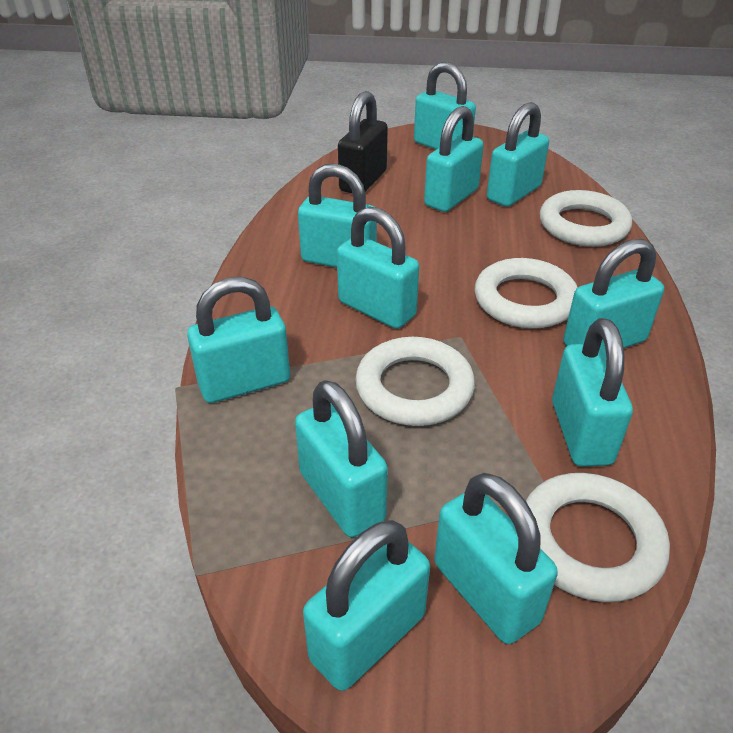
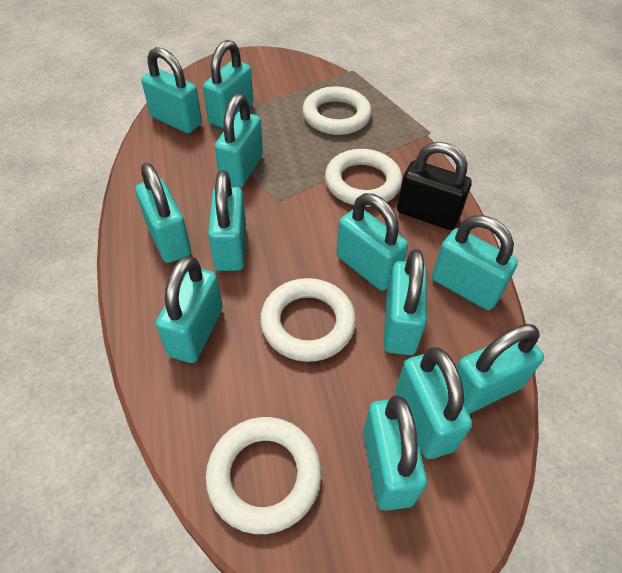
turquoise padlock: 11 -> 12

